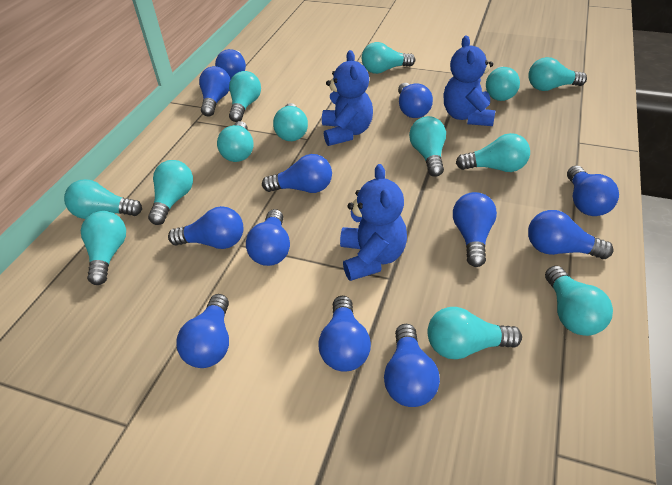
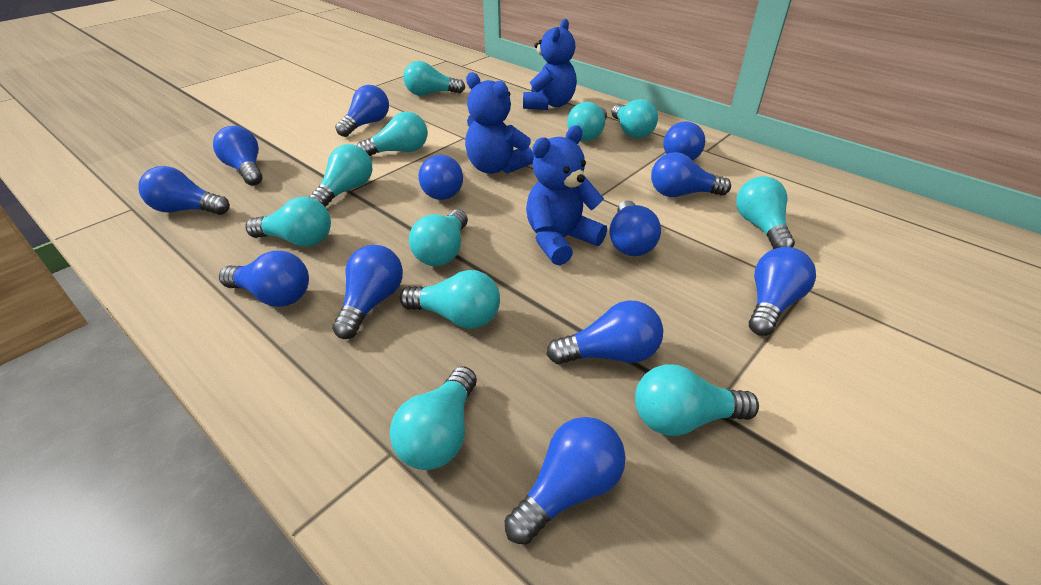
turquoise light bulb: 13 -> 11

